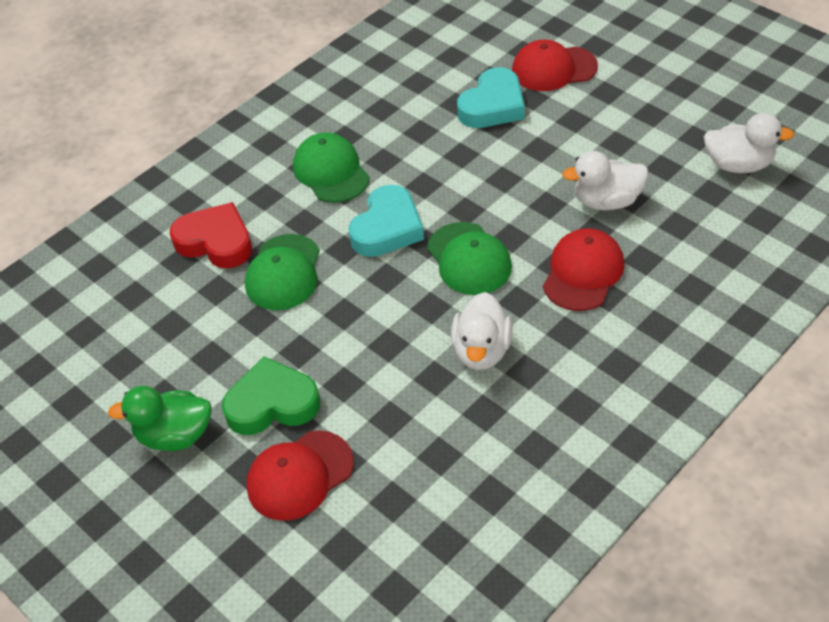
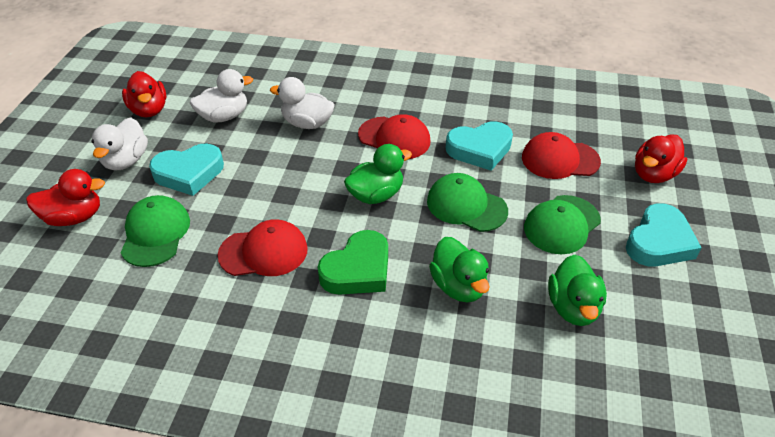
green duck: 1 -> 3
red duck: 0 -> 3
red heart: 1 -> 0
turquoise heart: 2 -> 3

